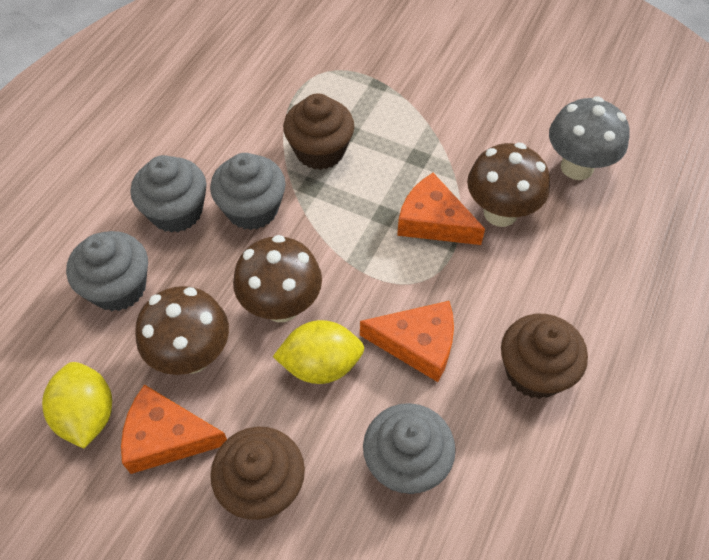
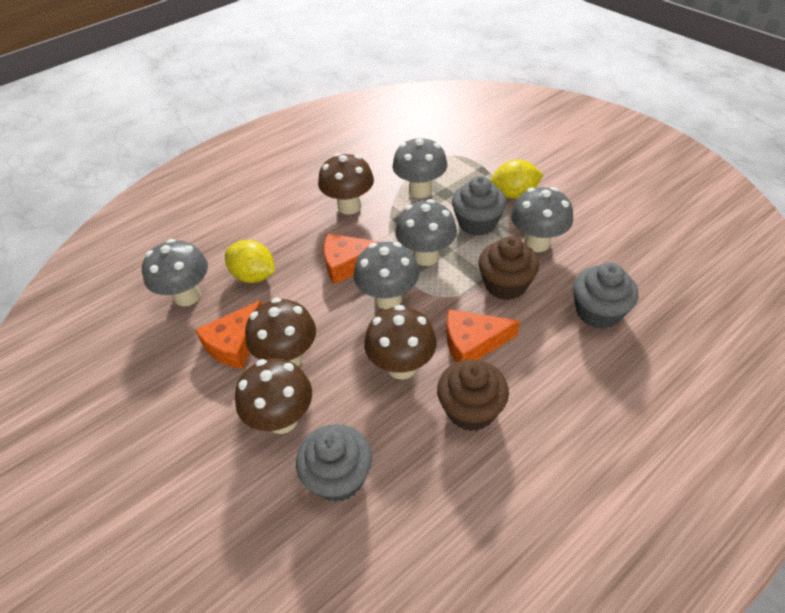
brown cupcake: 3 -> 2
brown mushroom: 3 -> 4
grey cupcake: 4 -> 3
grey mushroom: 1 -> 5

